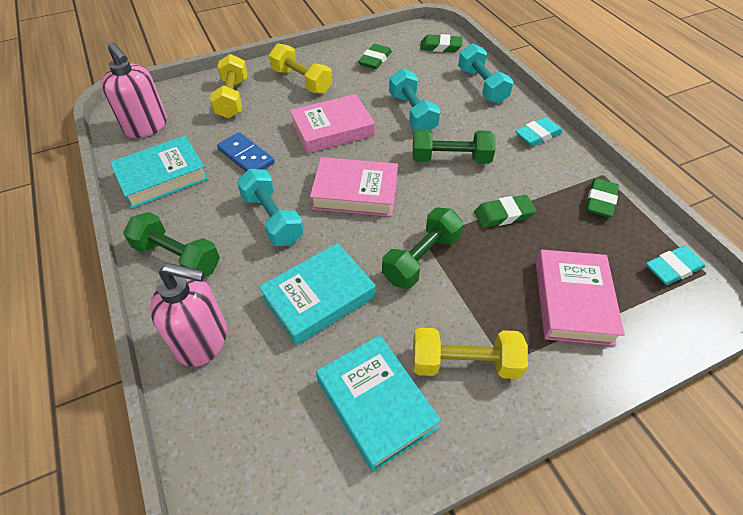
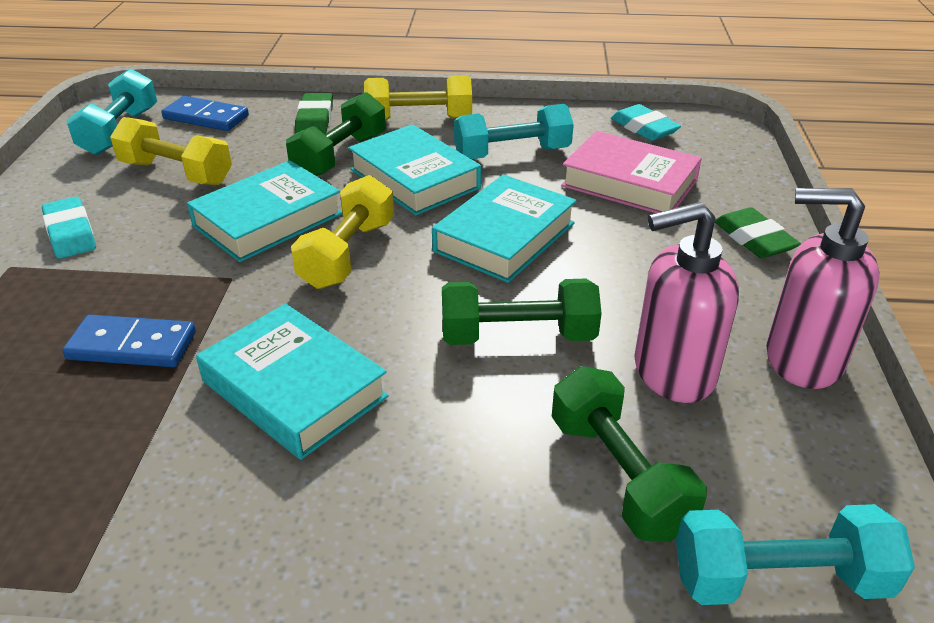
blue domino: 1 -> 2
green eraser: 4 -> 2
pink book: 3 -> 1
turquoise book: 3 -> 4

